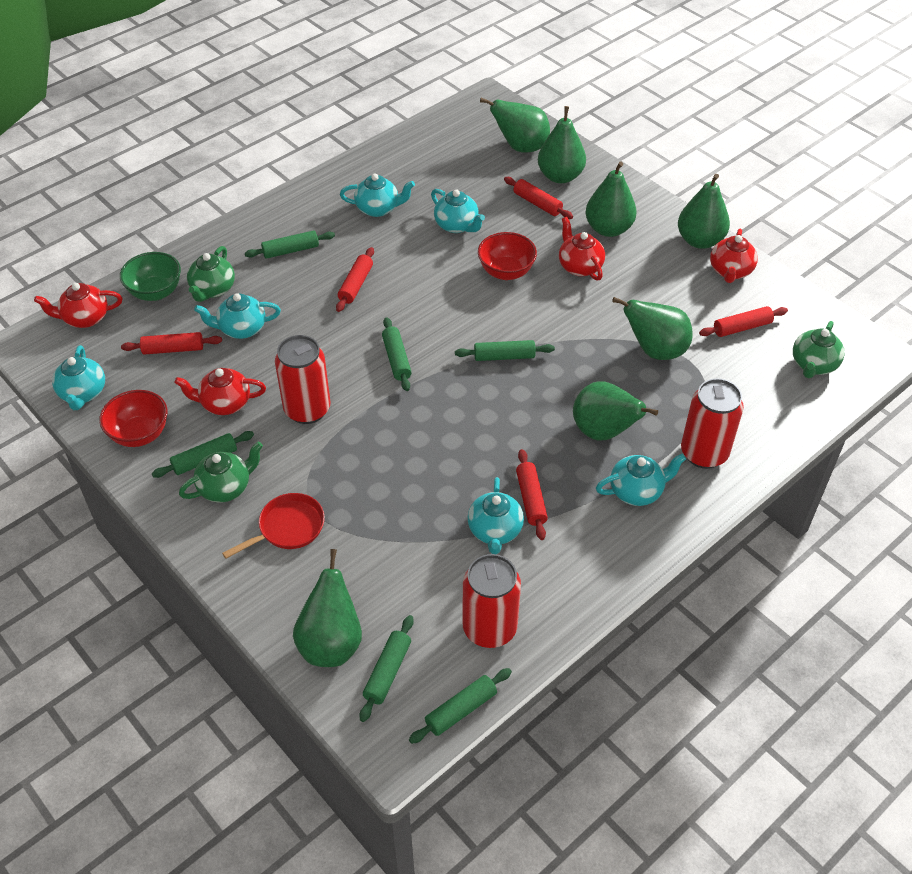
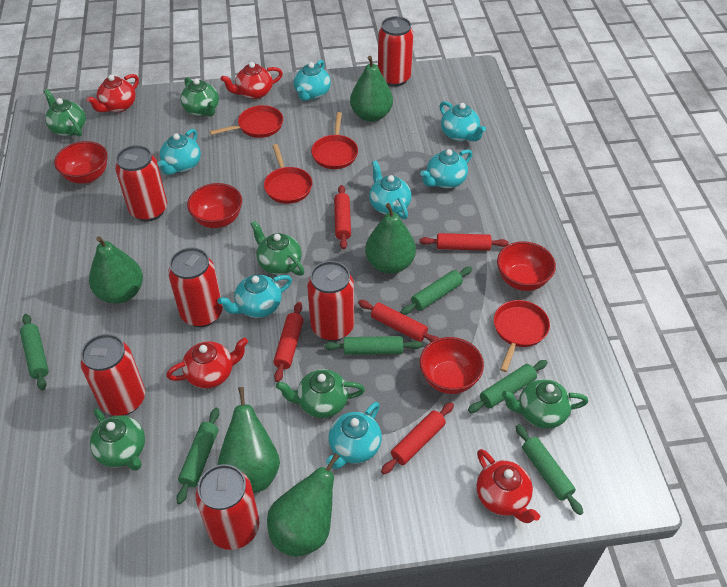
green bowl: 1 -> 0
green pear: 7 -> 5
green teapot: 3 -> 6
red bowl: 2 -> 4
red can: 3 -> 6
red pan: 1 -> 4
turquoise teapot: 6 -> 7

